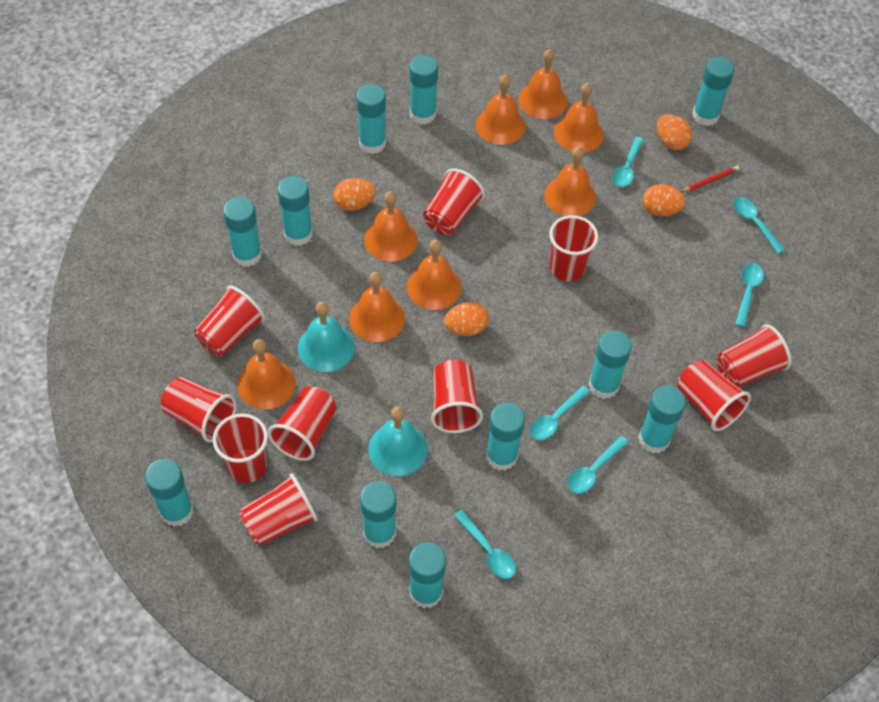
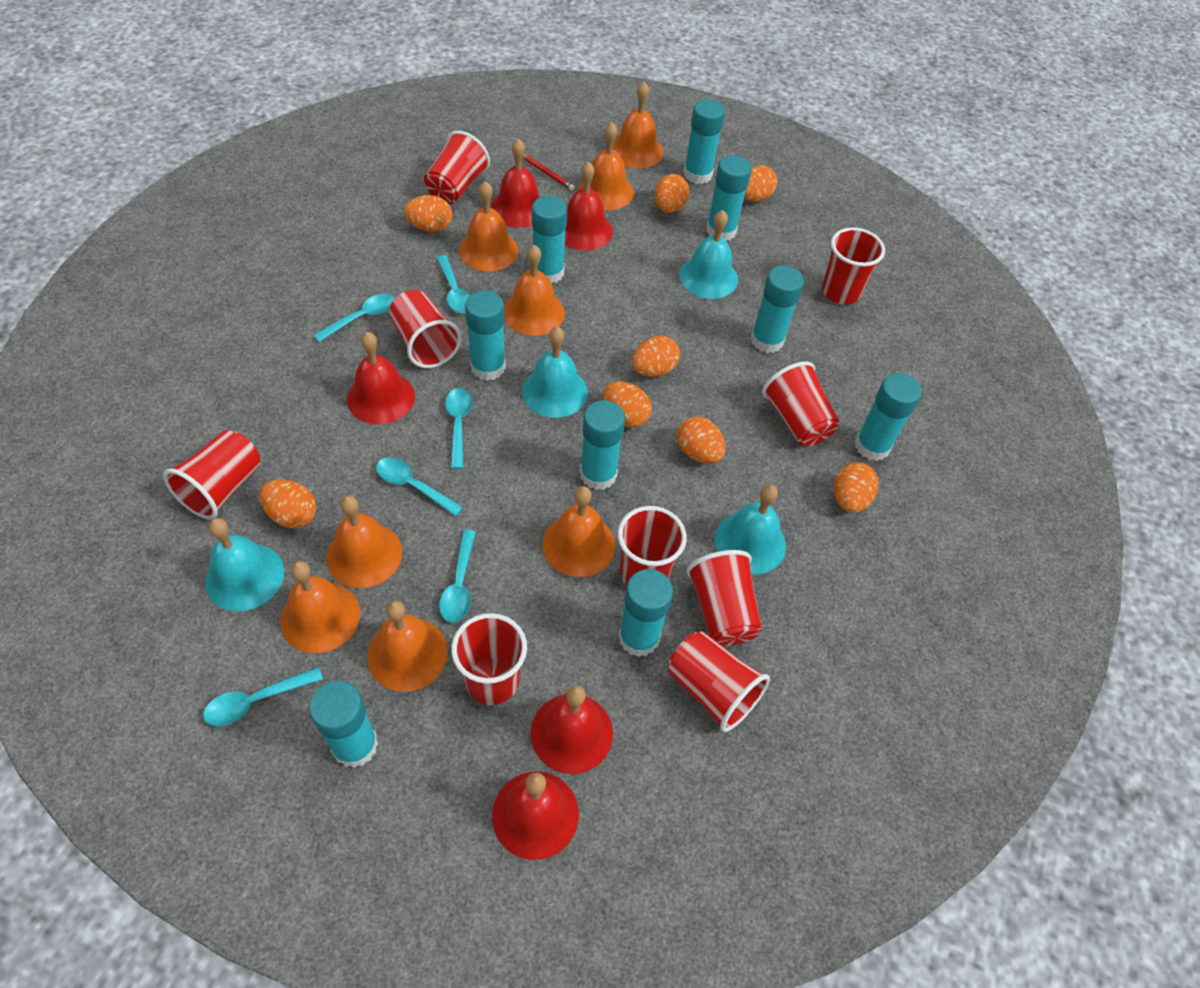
orange egg: 4 -> 8
red bell: 0 -> 5
red cup: 10 -> 9
turquoise bell: 2 -> 4
turquoise glue stick: 11 -> 9

